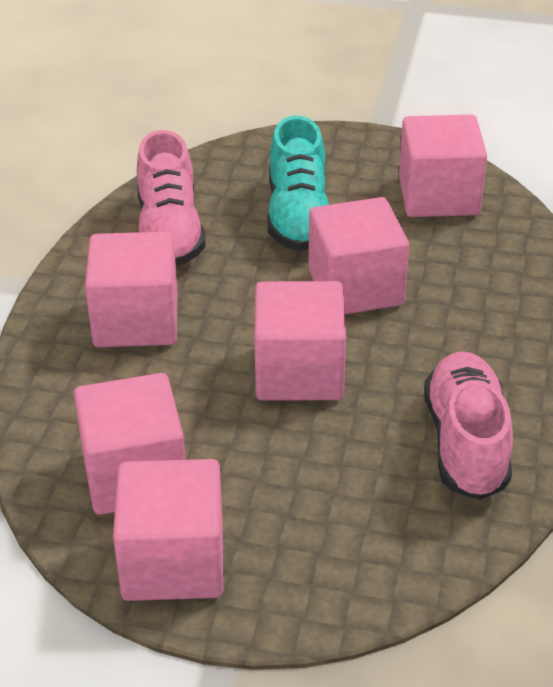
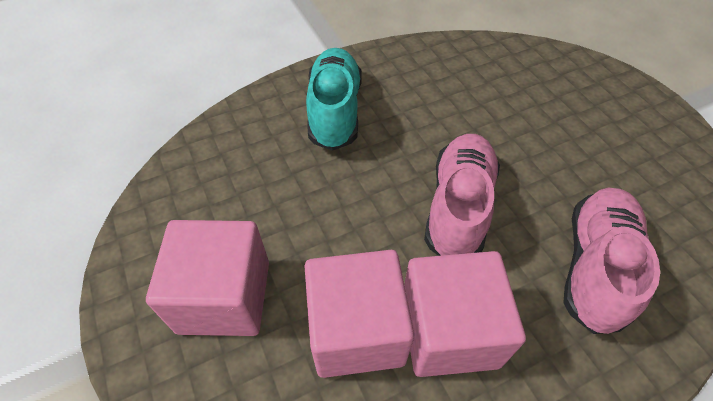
pink cube: 6 -> 3

